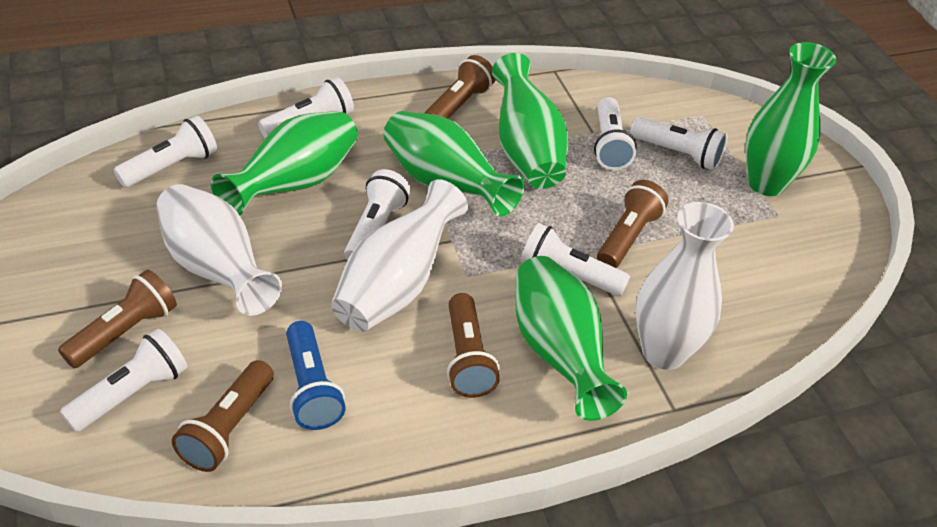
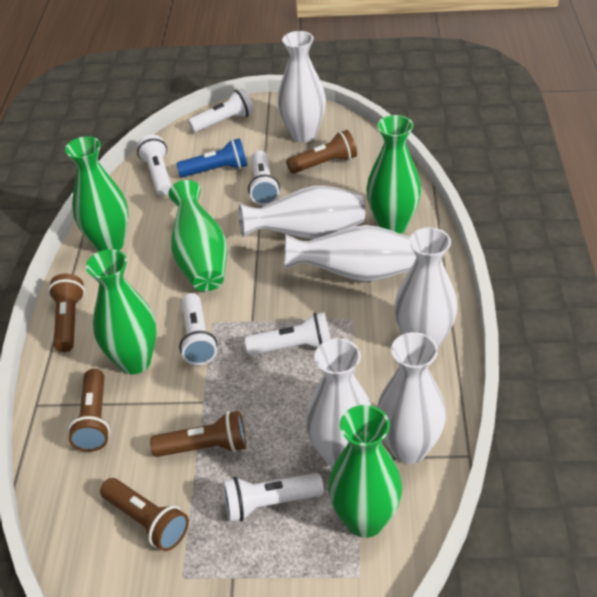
white flashlight: 7 -> 6
white vase: 3 -> 6

